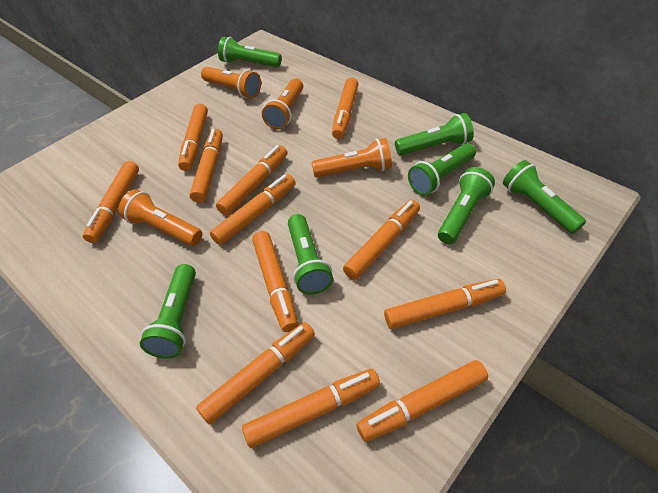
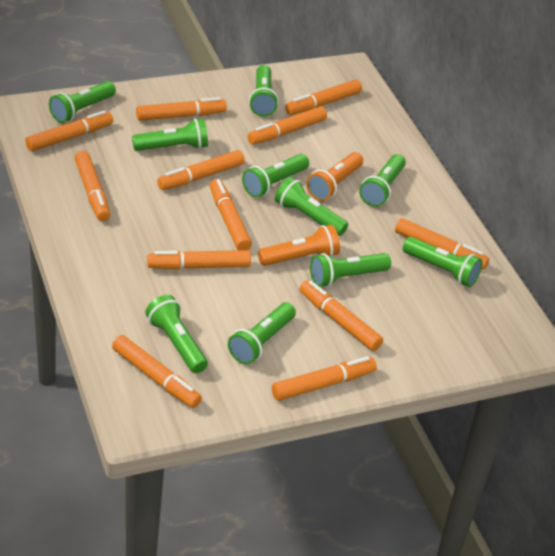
green flashlight: 7 -> 10
orange flashlight: 4 -> 2

